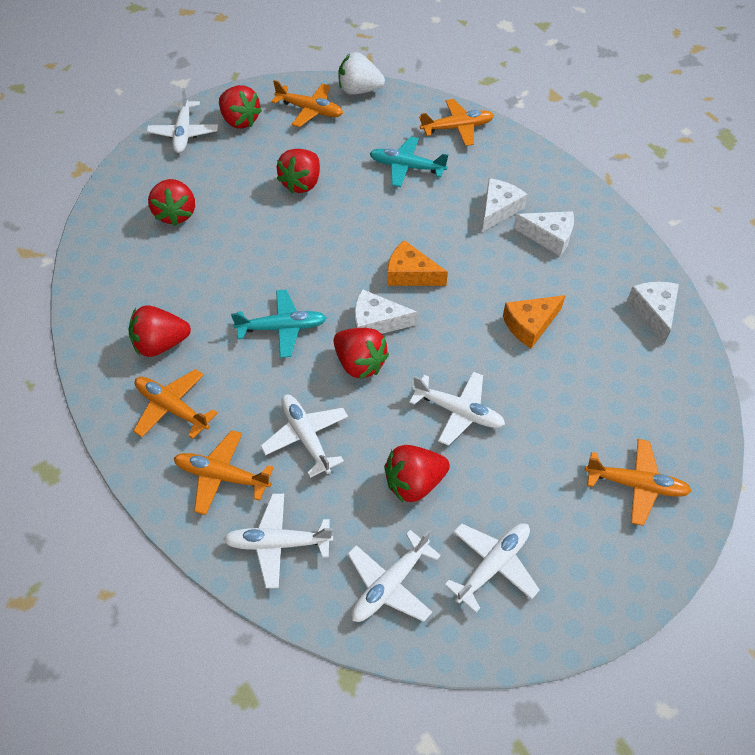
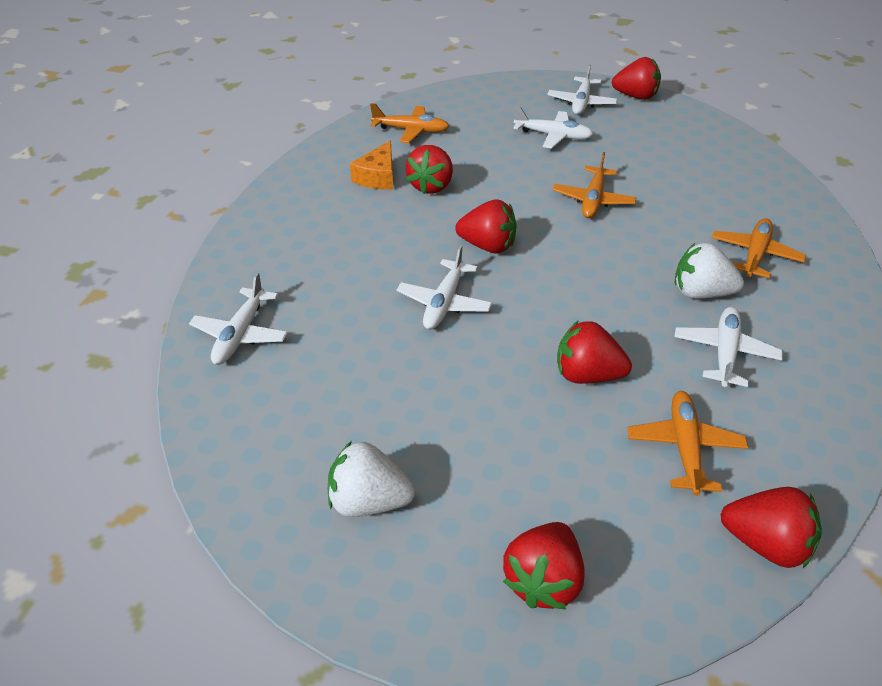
orange cheese: 2 -> 1
orange plane: 5 -> 4
turquoise plane: 2 -> 0
white cheese: 4 -> 0
white plane: 6 -> 5
white strawberry: 1 -> 2

